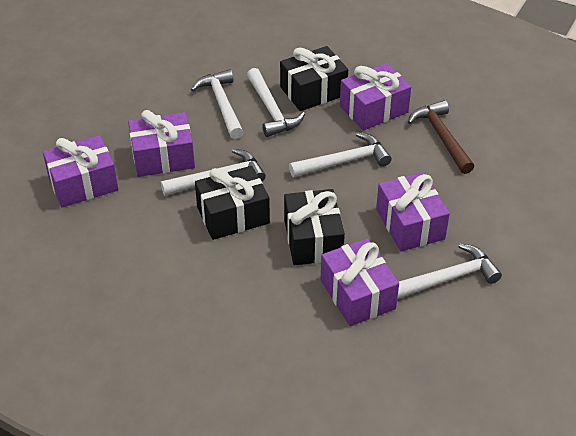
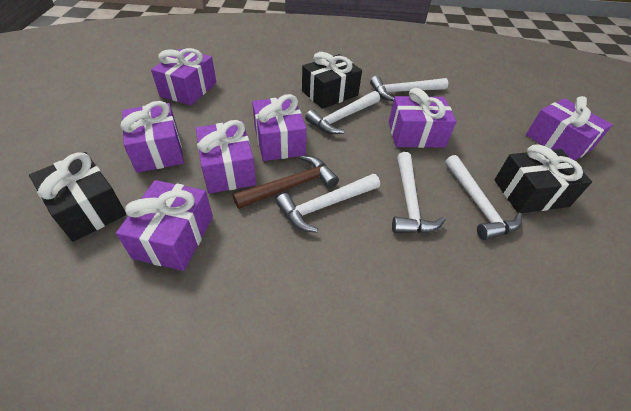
purple gift: 5 -> 7

